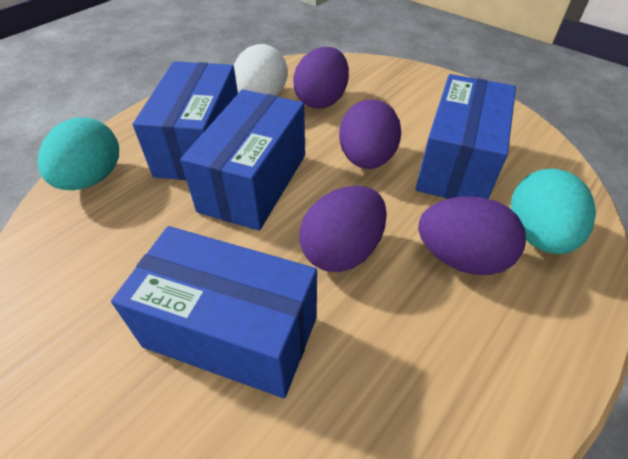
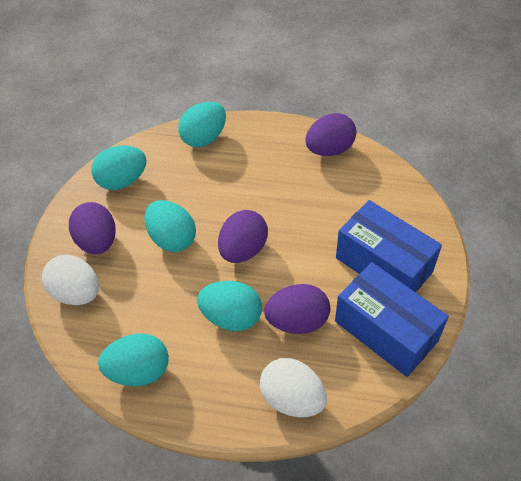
blue box: 4 -> 2
turquoise egg: 2 -> 5
white egg: 1 -> 2

